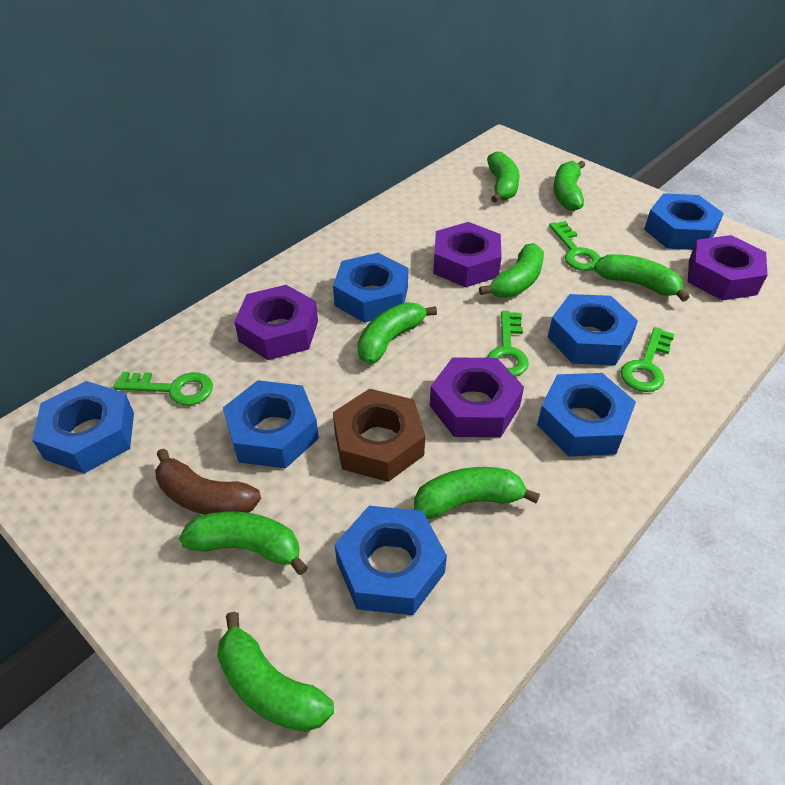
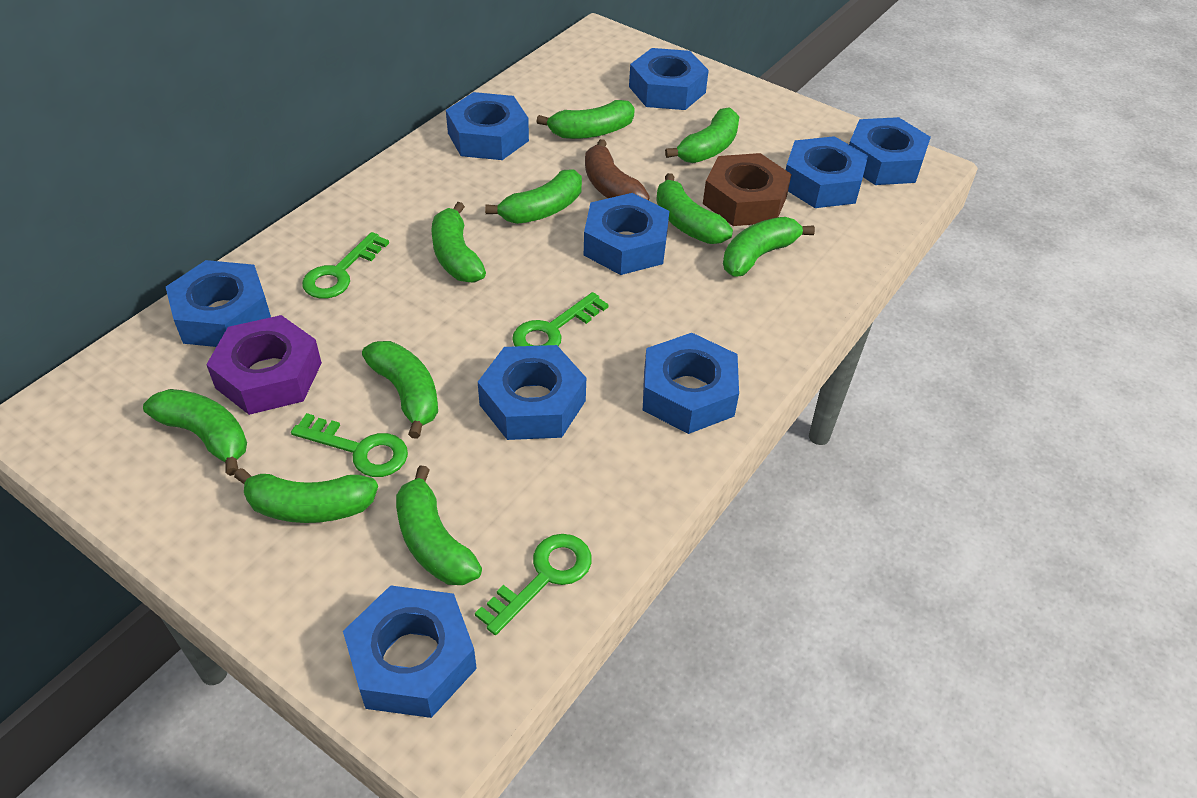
blue nut: 7 -> 9
green banana: 8 -> 10
purple nut: 4 -> 1

